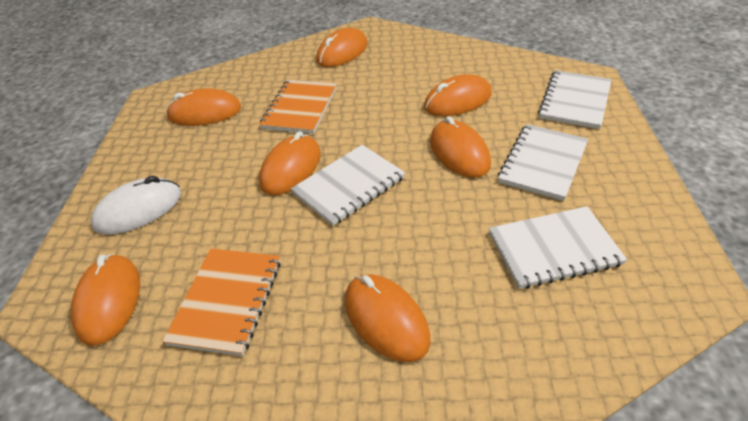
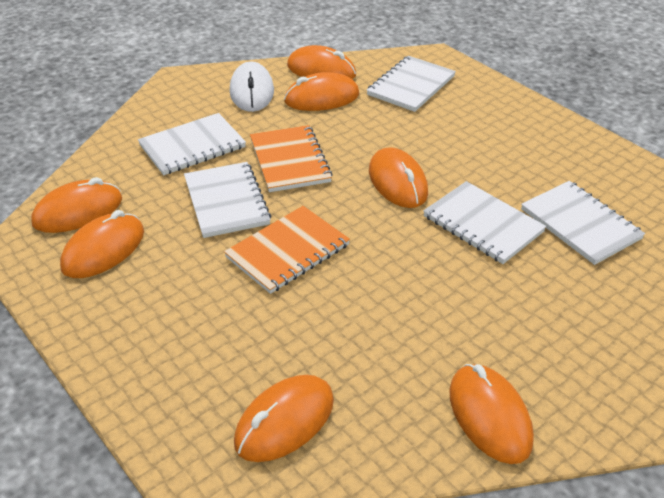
white notebook: 4 -> 5

